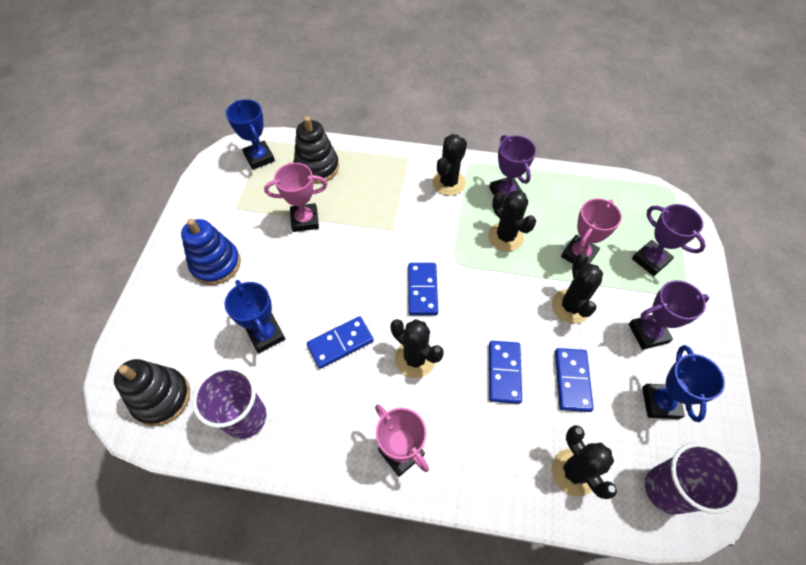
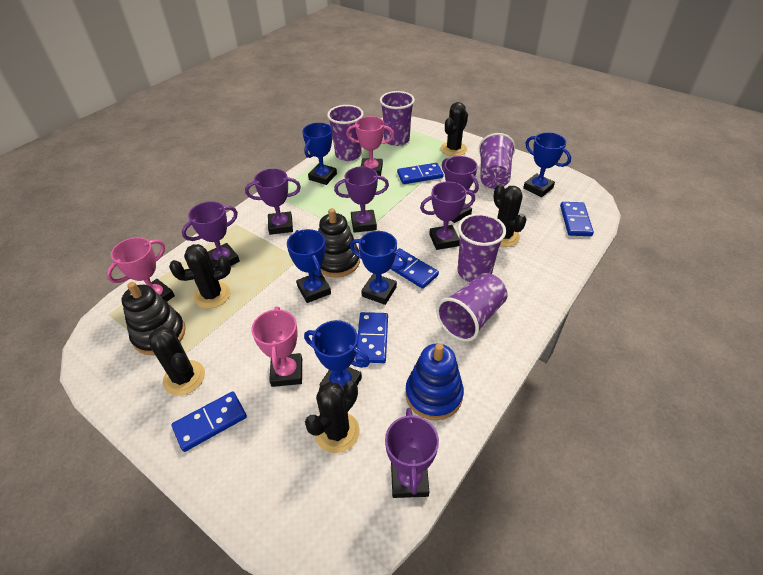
blue domino: 4 -> 5
blue trophy: 3 -> 5
purple cup: 2 -> 5
purple trophy: 3 -> 6

